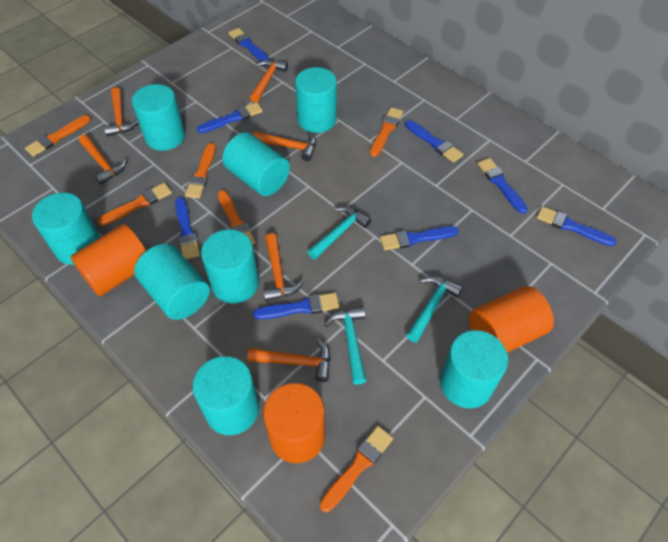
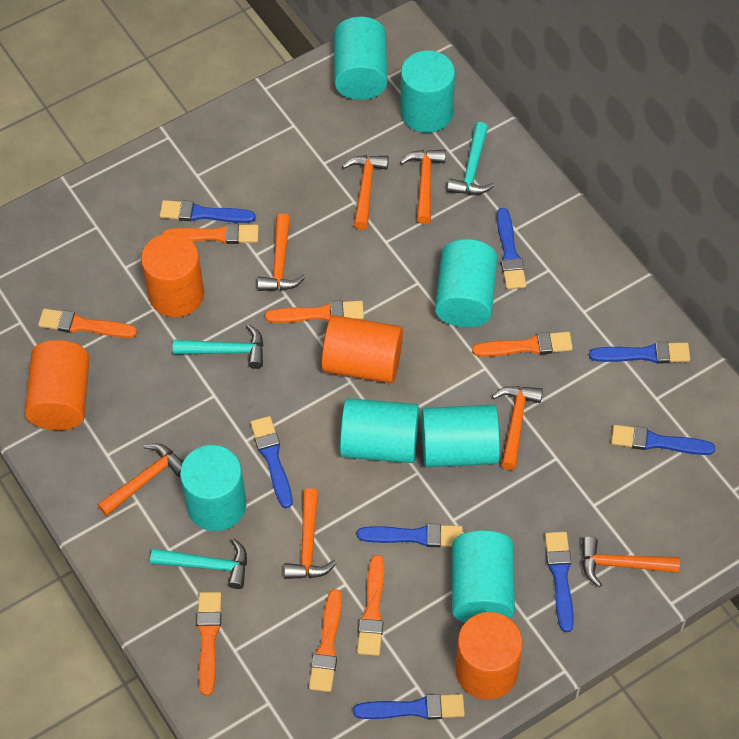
orange brush: 6 -> 7
orange cylinder: 3 -> 4
orange hammer: 6 -> 7
turquoise cylinder: 8 -> 7

